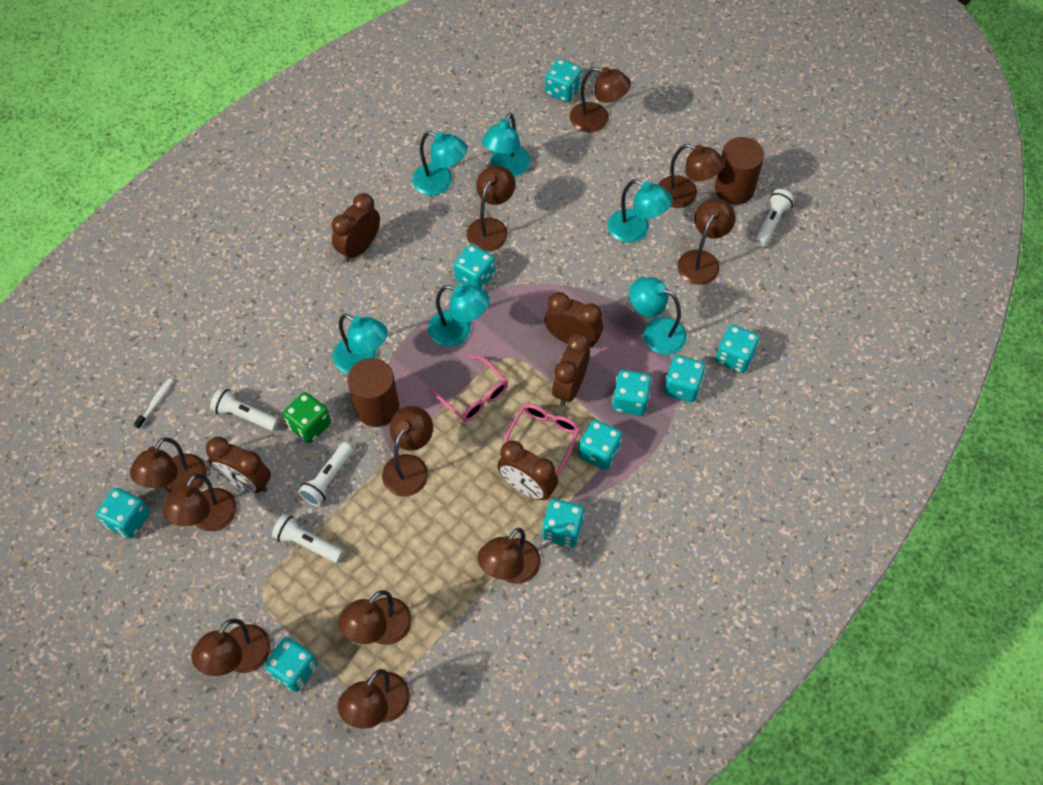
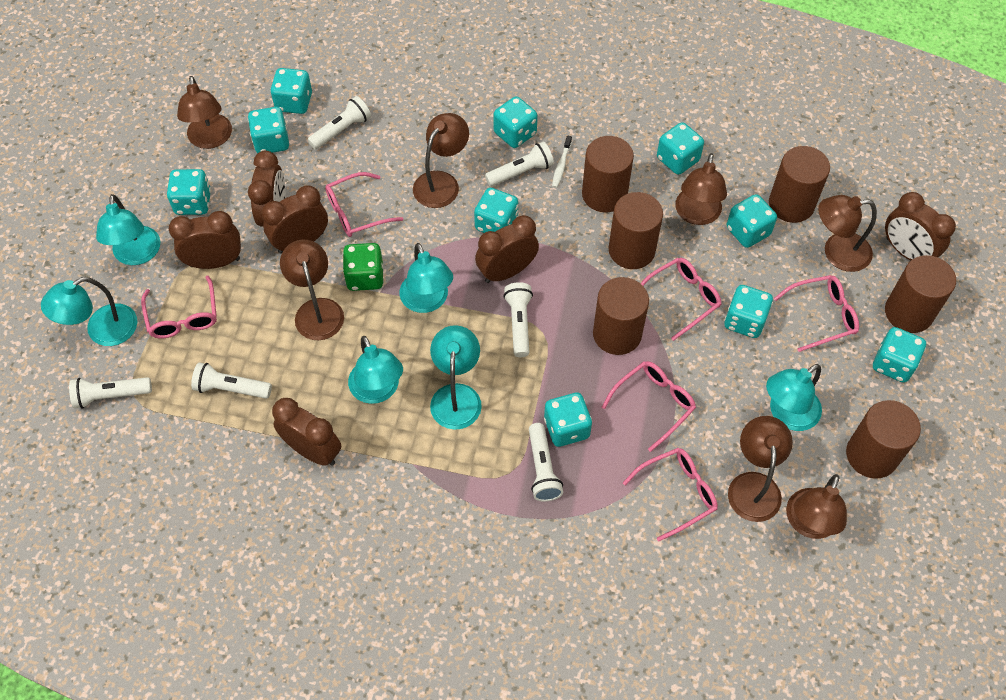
brown clock: 5 -> 6
brown cylinder: 2 -> 6
brown lamp: 11 -> 7
pink glasses: 2 -> 6
turquoise dice: 9 -> 10
white flashlight: 4 -> 6

